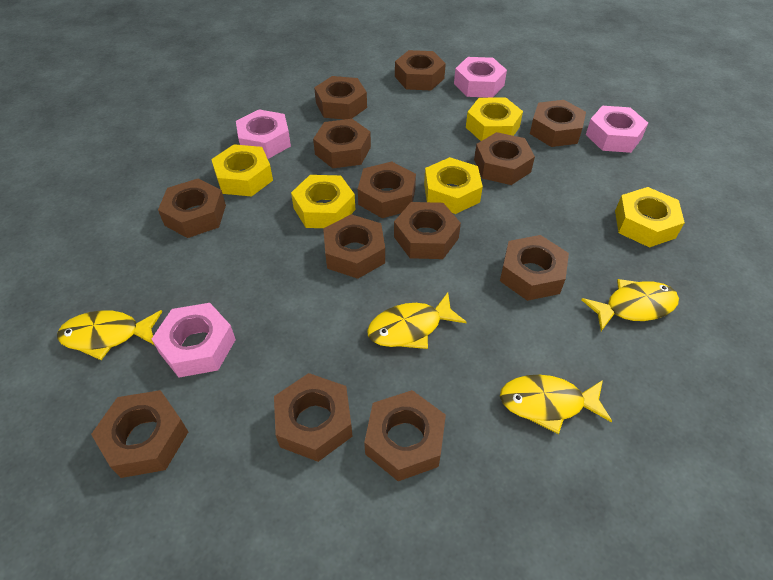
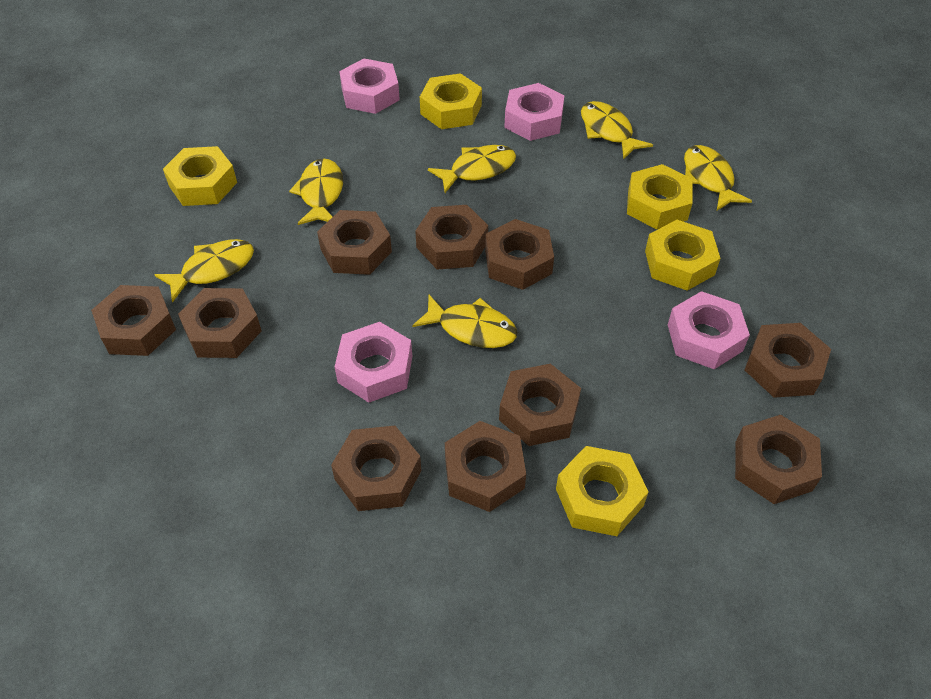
brown nut: 13 -> 10
yellow fish: 4 -> 6

